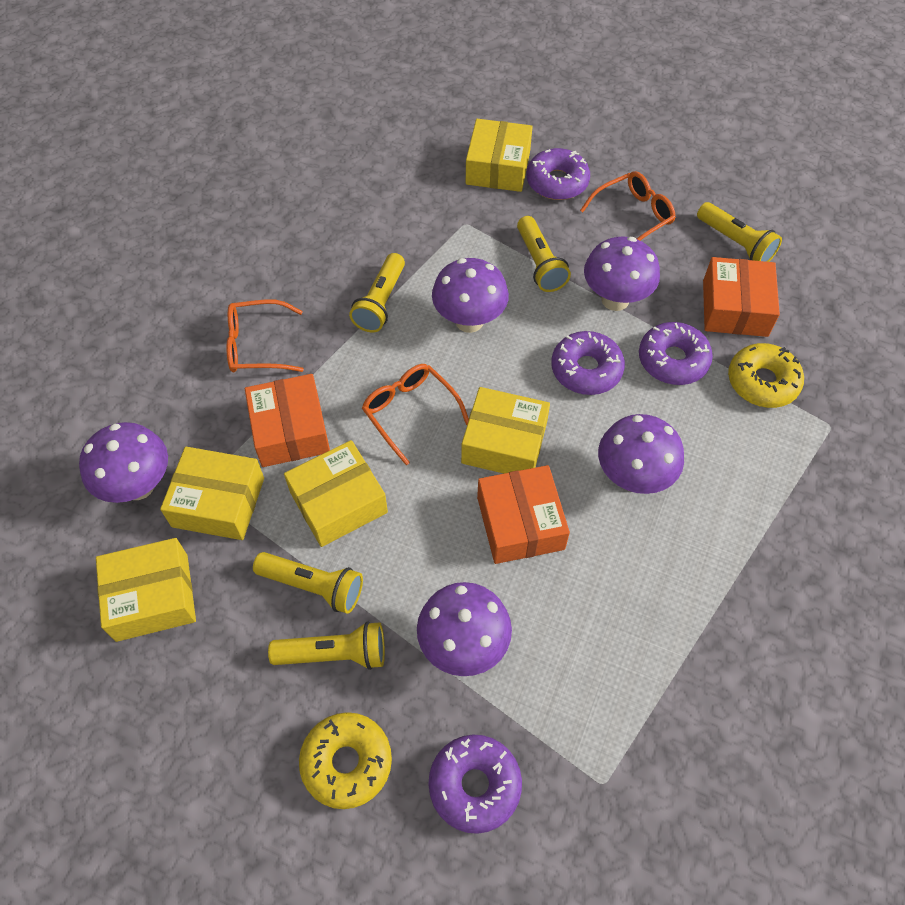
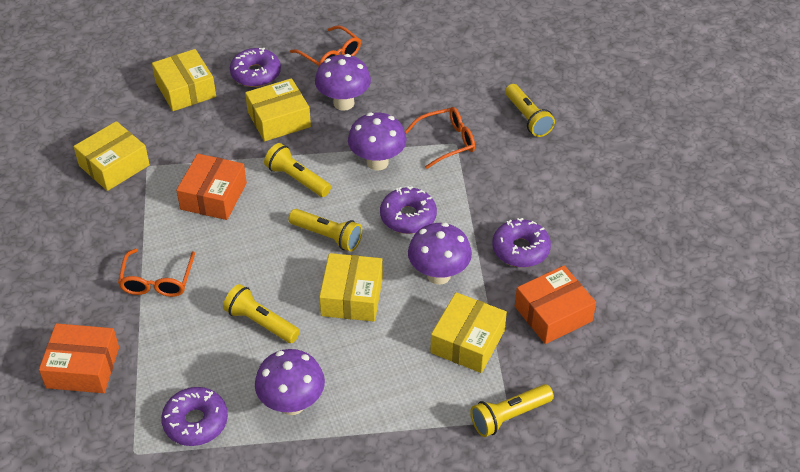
purple mushroom: 5 -> 4
yellow donut: 2 -> 0

